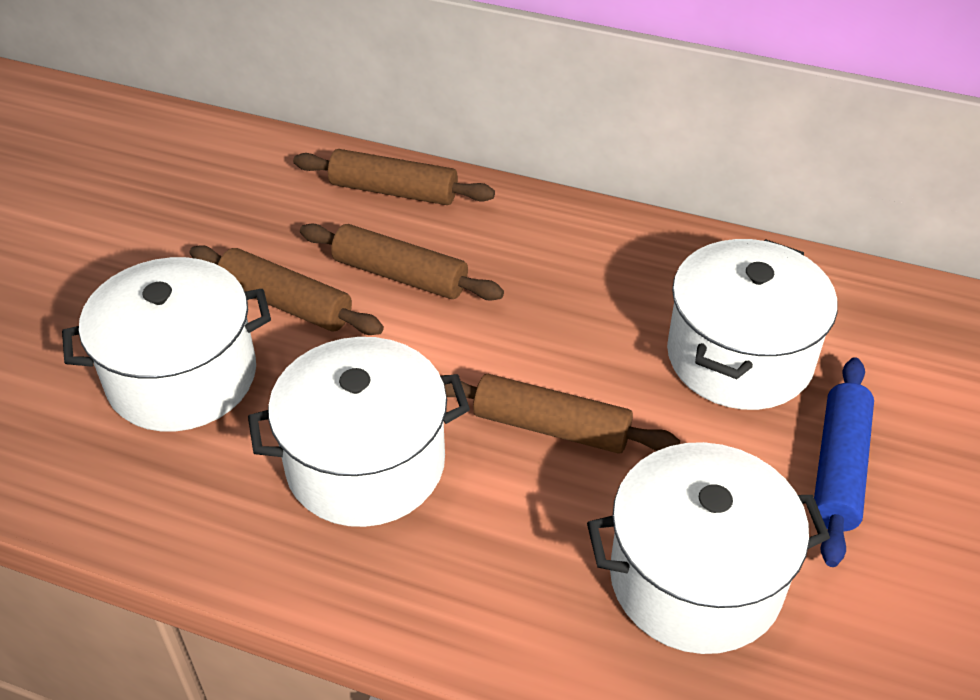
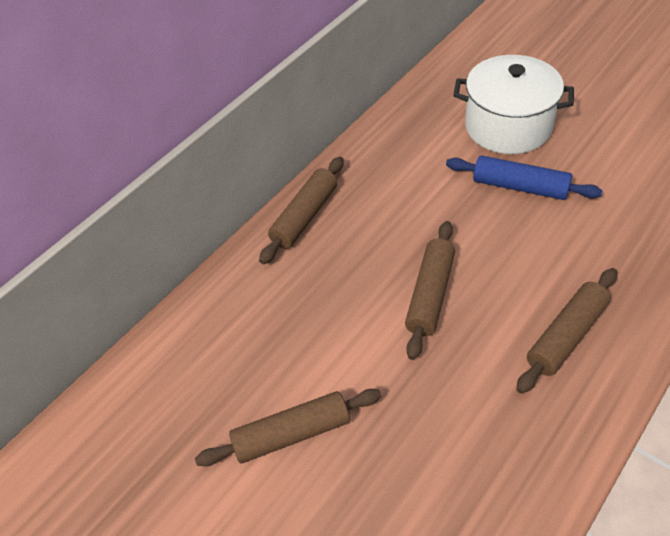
white pot: 4 -> 1

